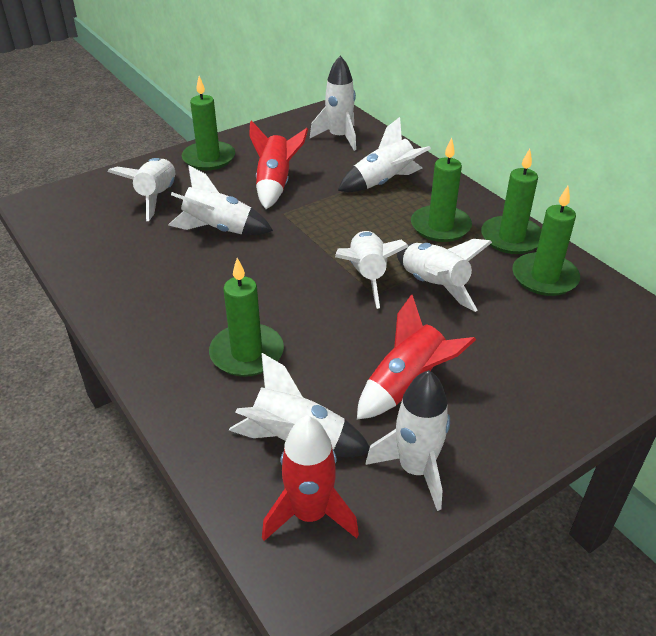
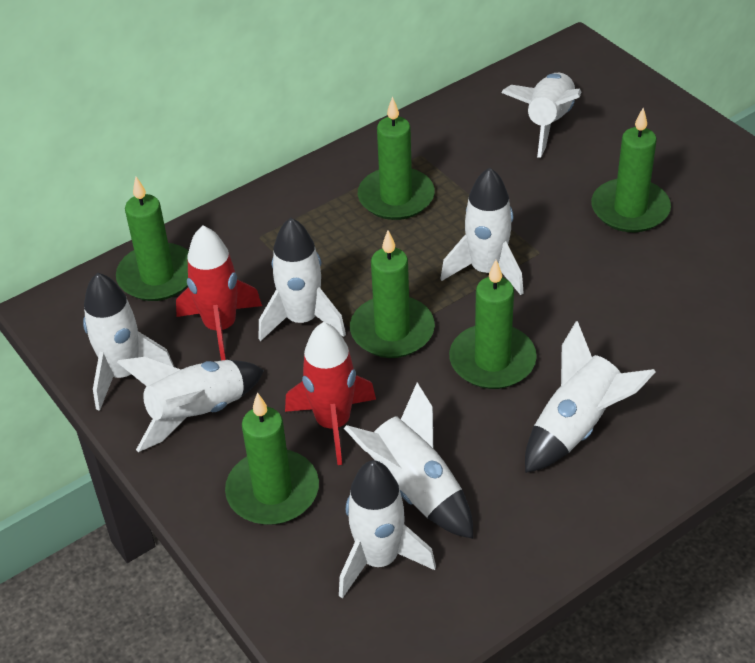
green candle: 5 -> 6
red rocket: 3 -> 2

